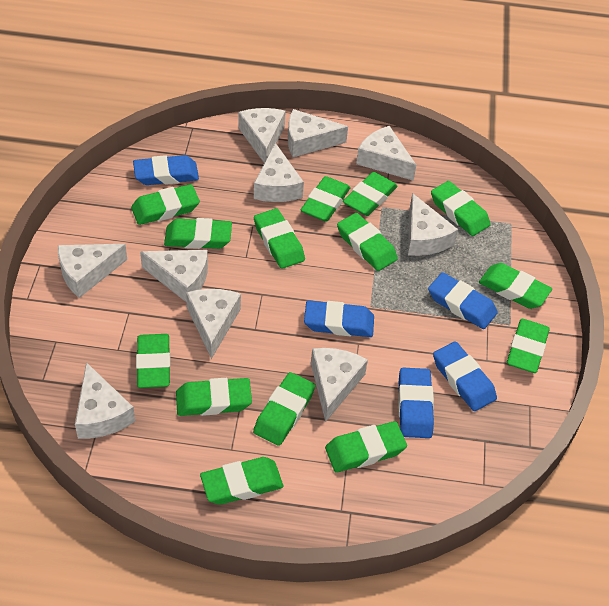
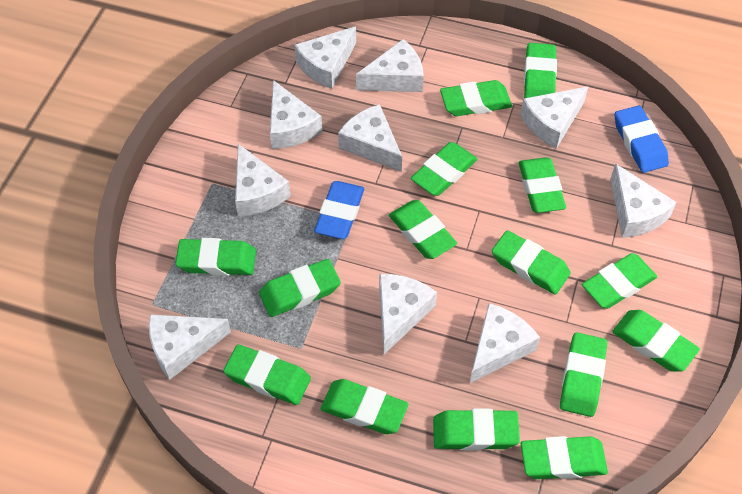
blue eraser: 5 -> 2
green eraser: 14 -> 15

